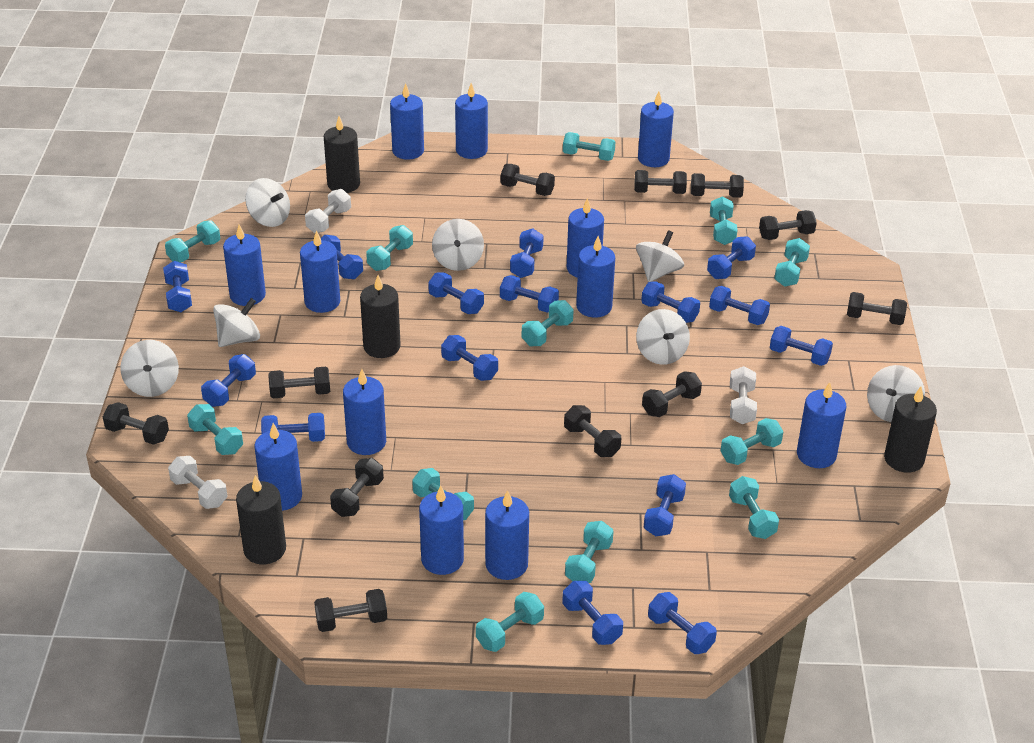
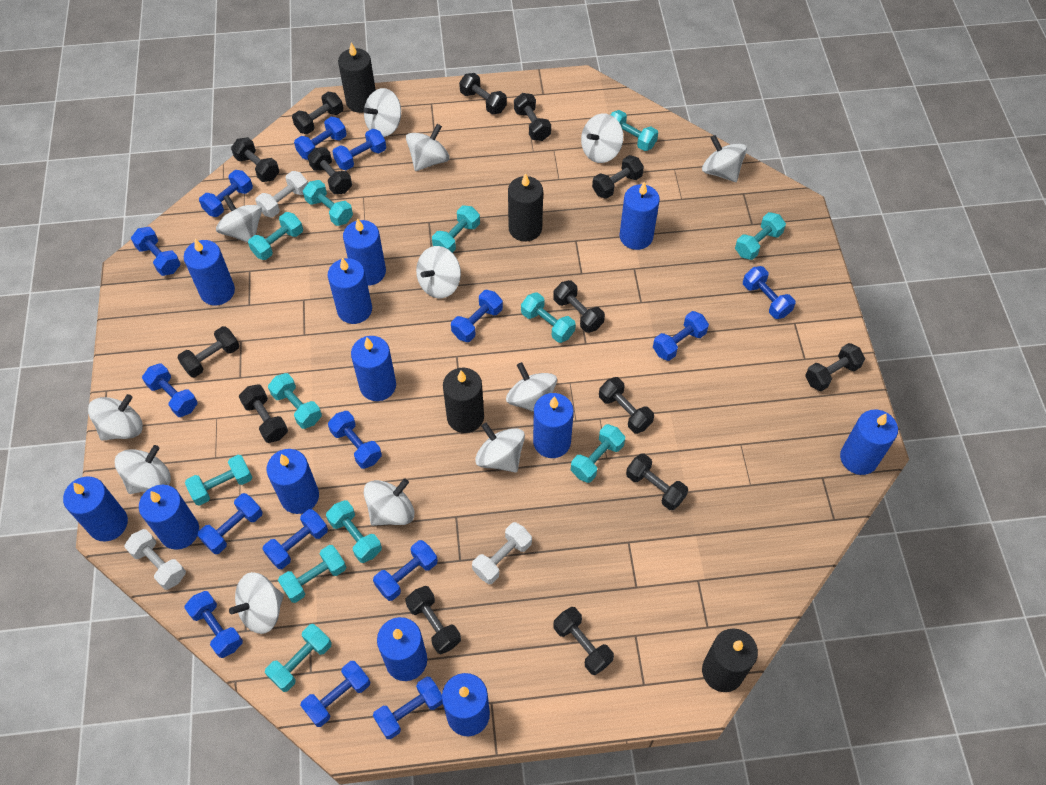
black dumbbell: 11 -> 14
white spinning top: 7 -> 12

